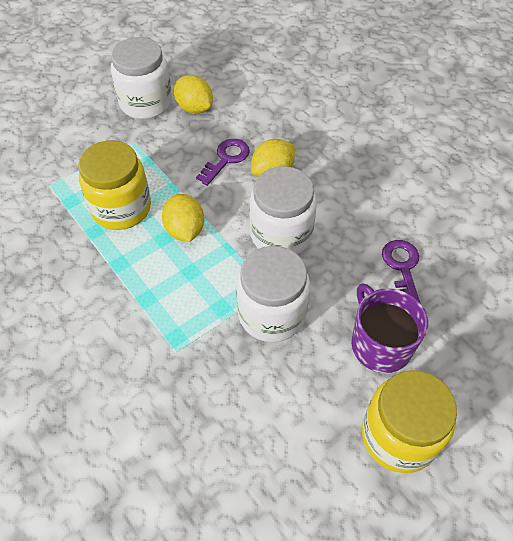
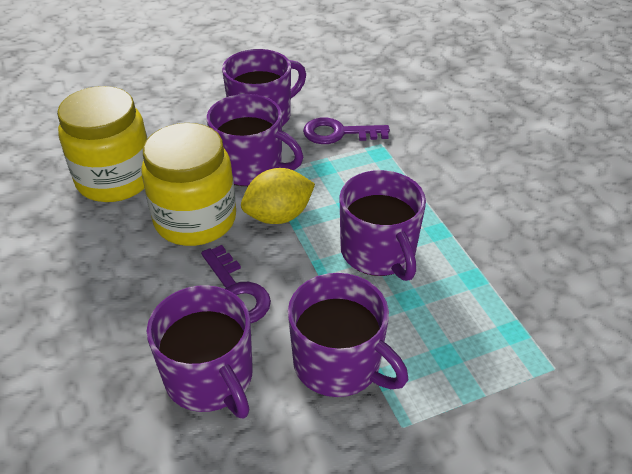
purple mug: 1 -> 5
white jar: 3 -> 0
yellow lemon: 3 -> 1

